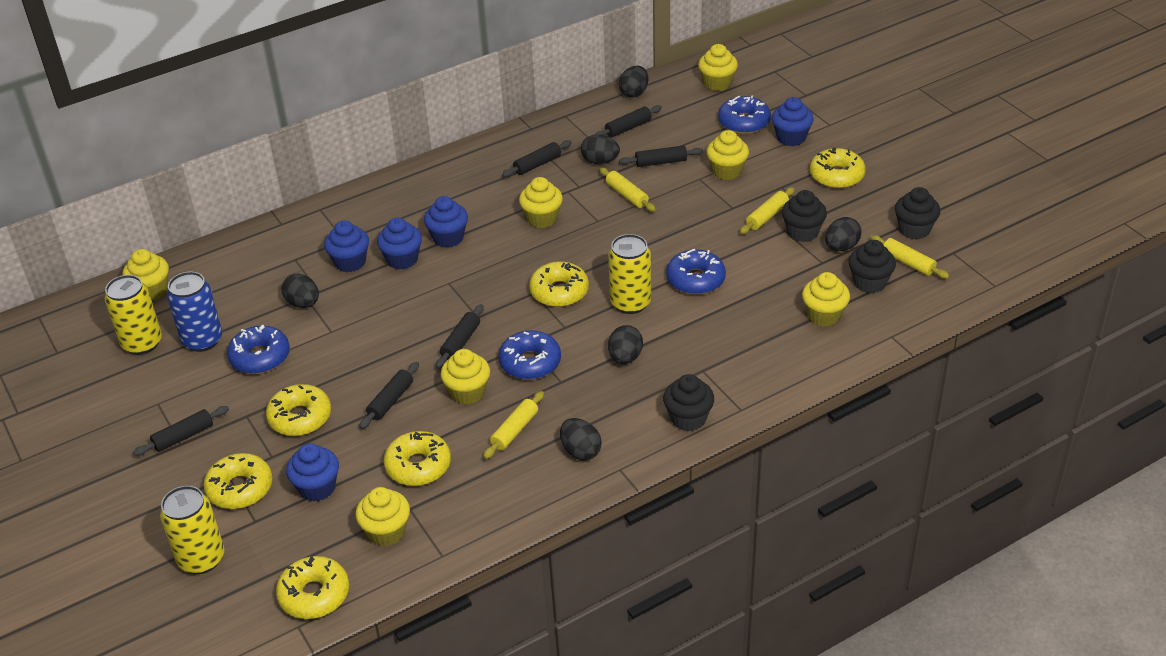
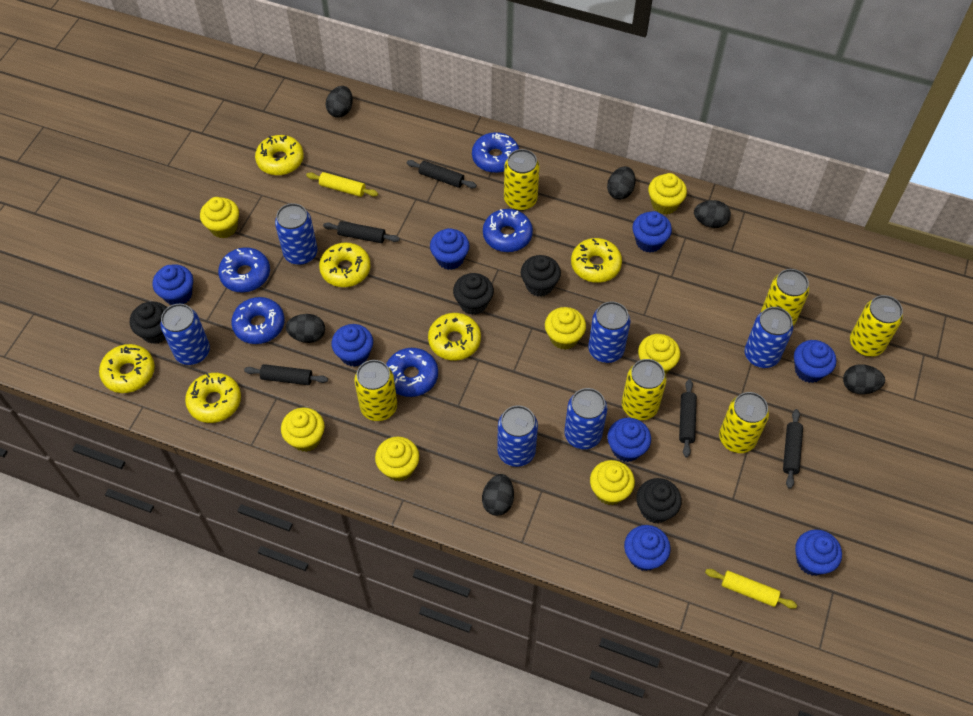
black rolling pin: 6 -> 5
blue can: 1 -> 6
blue cupcake: 5 -> 8
blue donut: 4 -> 5
yellow can: 3 -> 6
yellow rolling pin: 4 -> 2

